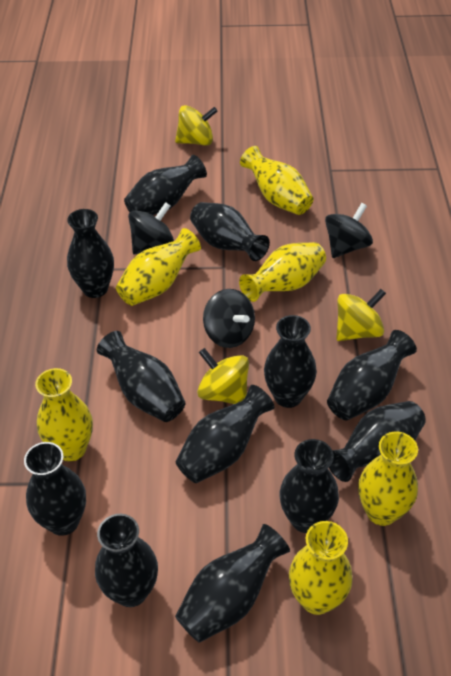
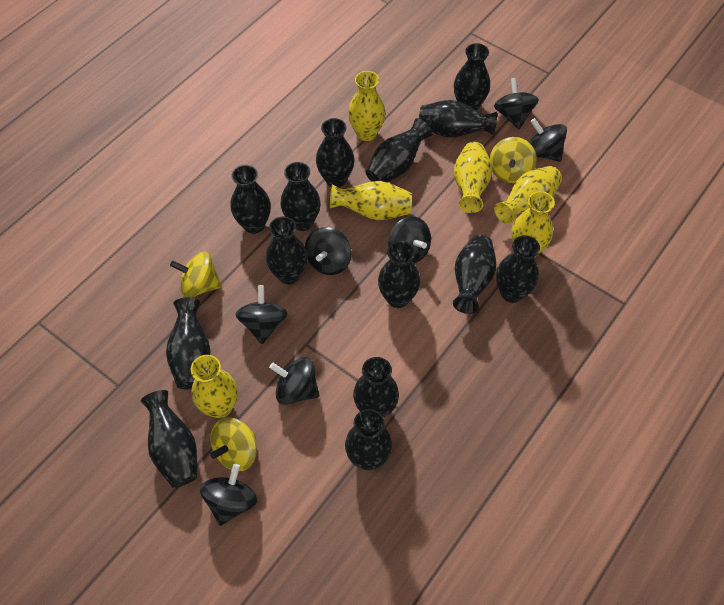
black spinning top: 3 -> 7
black vase: 12 -> 14

